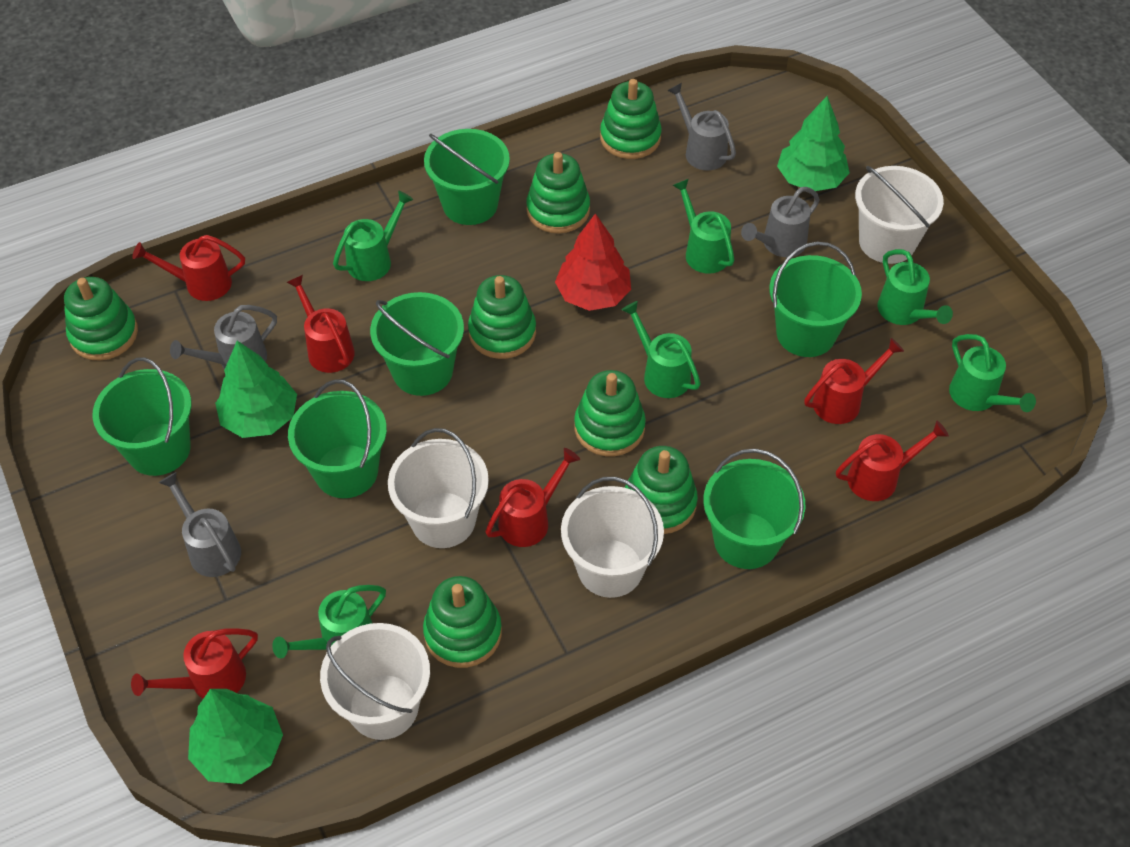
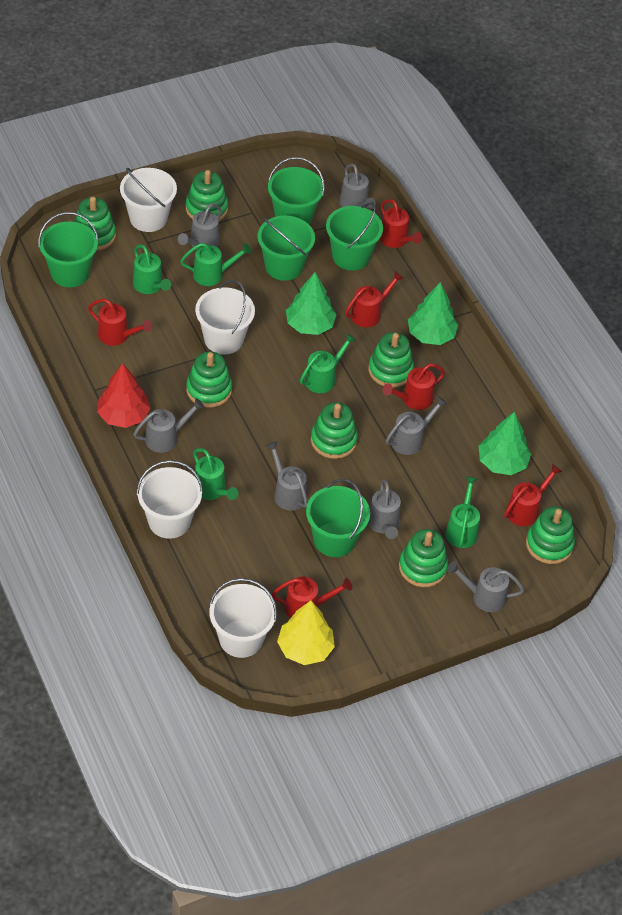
green bucket: 6 -> 5
green watering can: 6 -> 5
grey watering can: 4 -> 7
yellow tree: 0 -> 1

